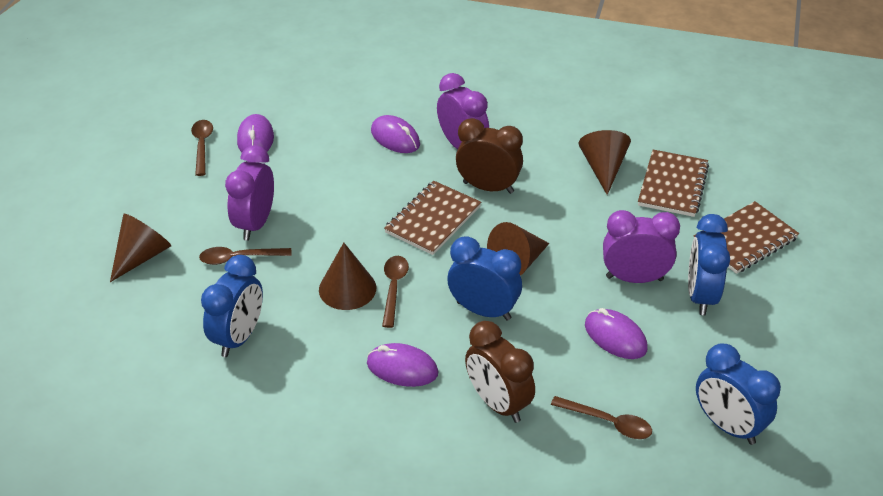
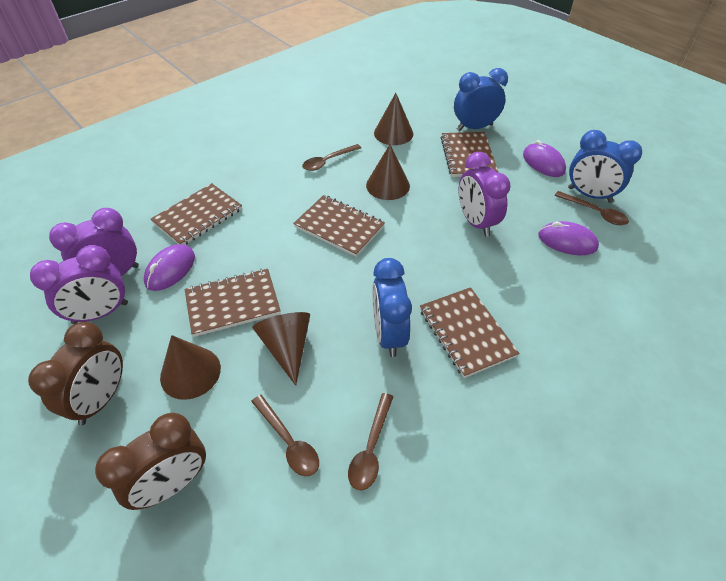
blue clock: 4 -> 3
brown notebook: 3 -> 5
purple mouse: 4 -> 3

